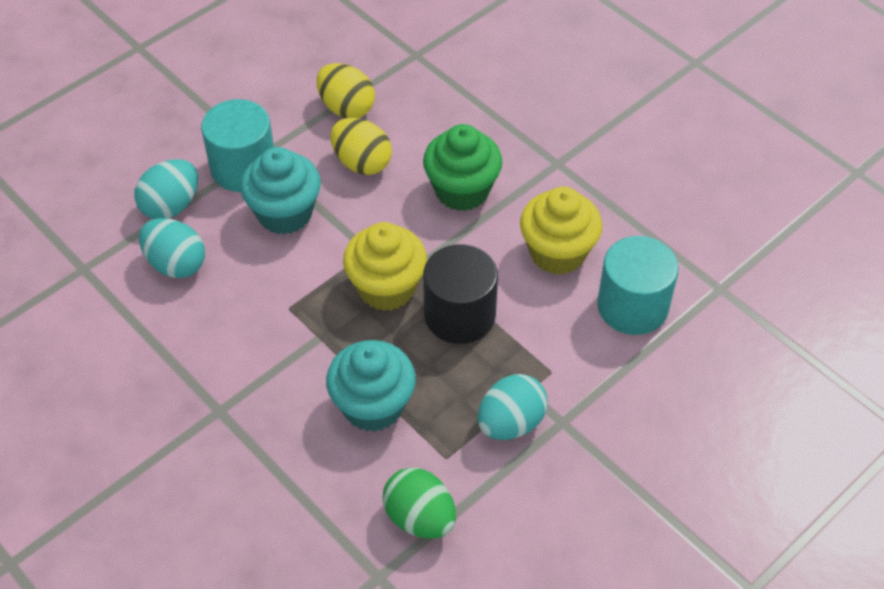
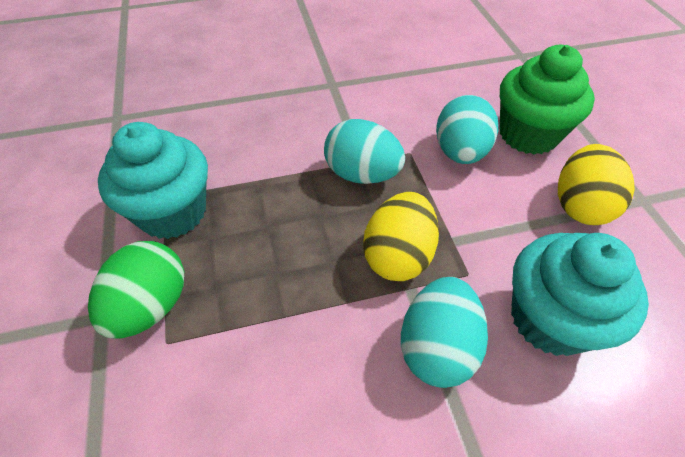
black cylinder: 1 -> 0
turquoise cylinder: 2 -> 0
yellow cupcake: 2 -> 0

